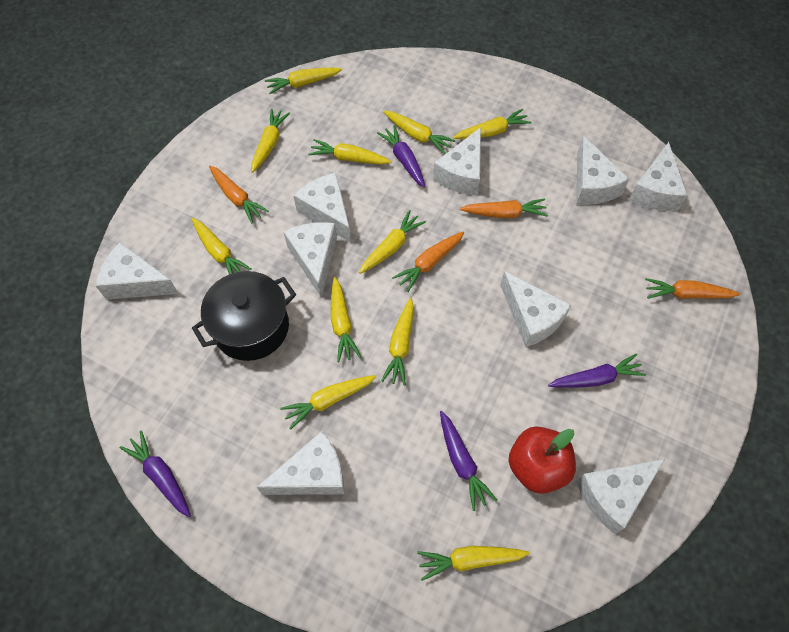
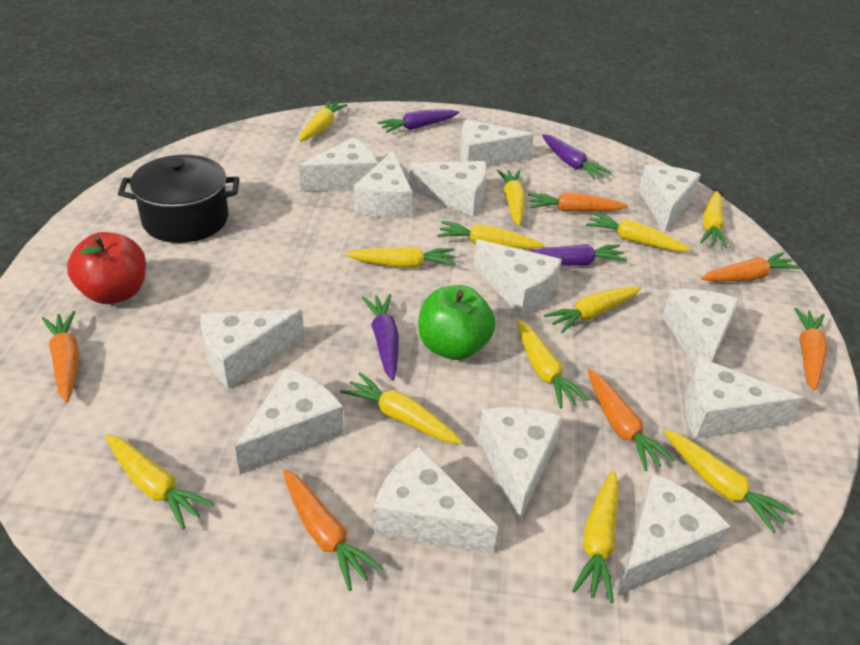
green apple: 0 -> 1
orange carrot: 4 -> 6
white cheese: 9 -> 13
yellow carrot: 11 -> 12

